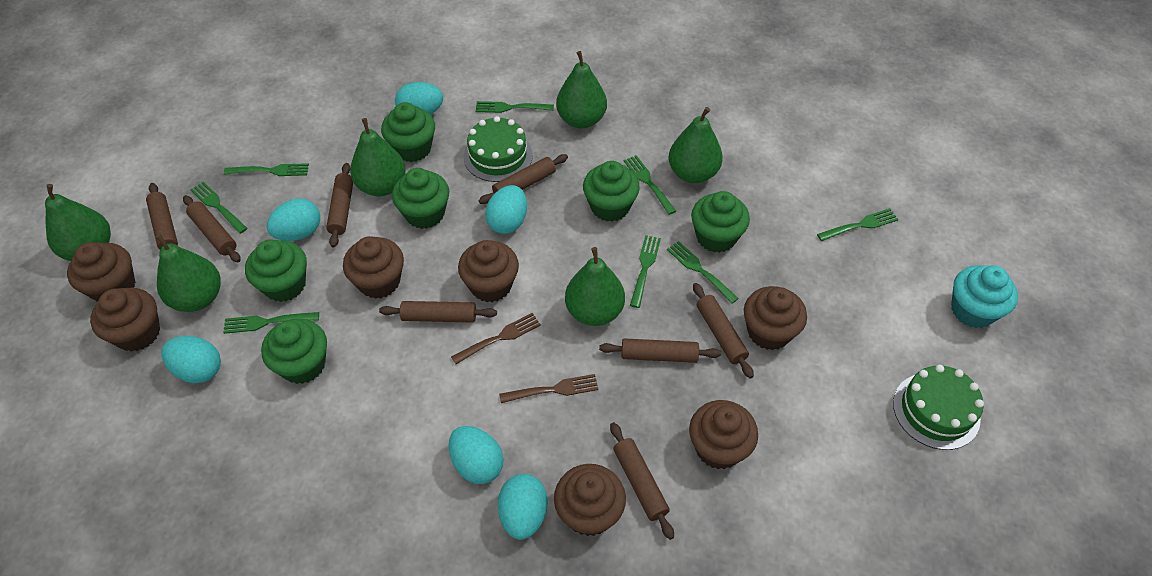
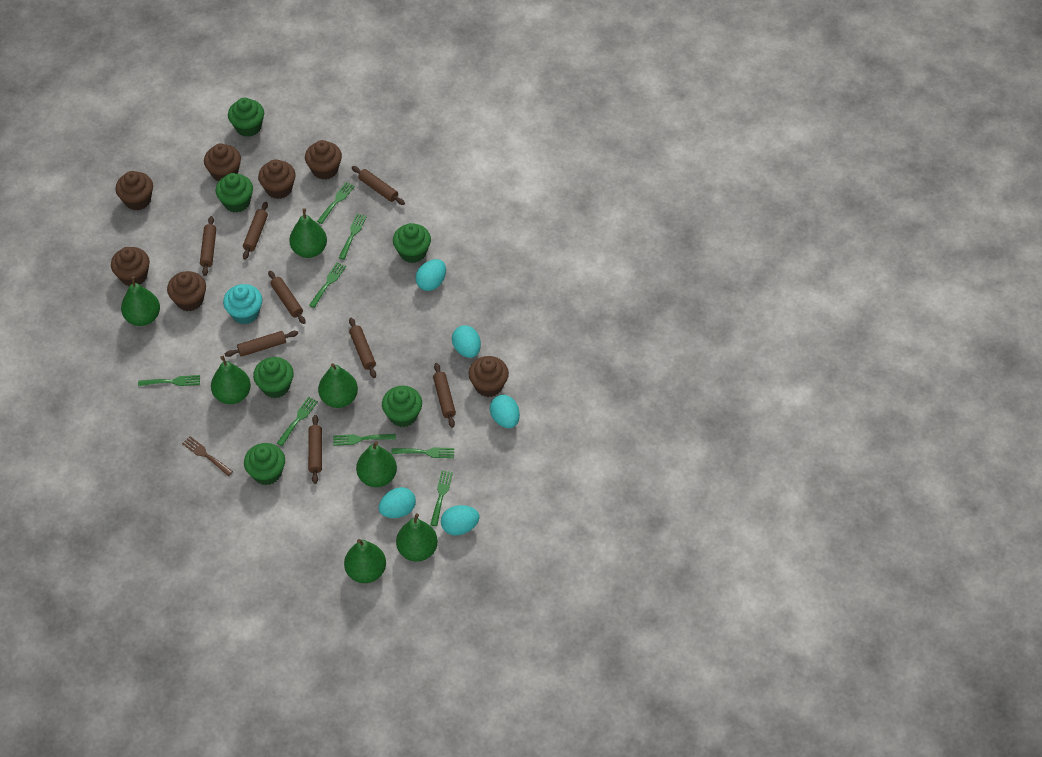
brown fork: 2 -> 1
green cake: 2 -> 0
green pear: 6 -> 7
turquoise egg: 6 -> 5

